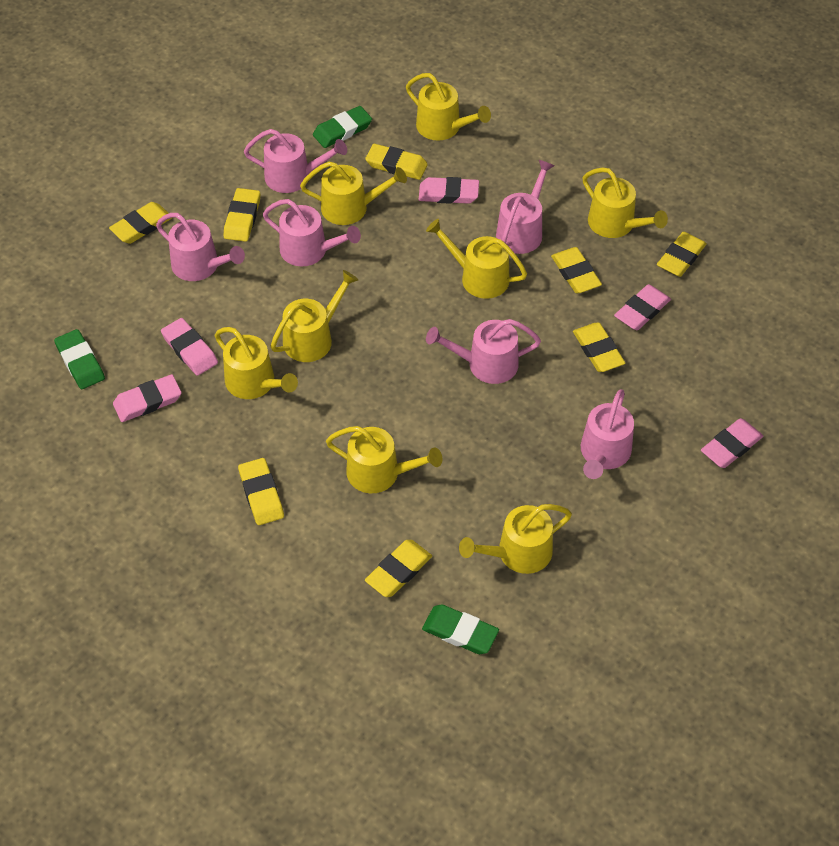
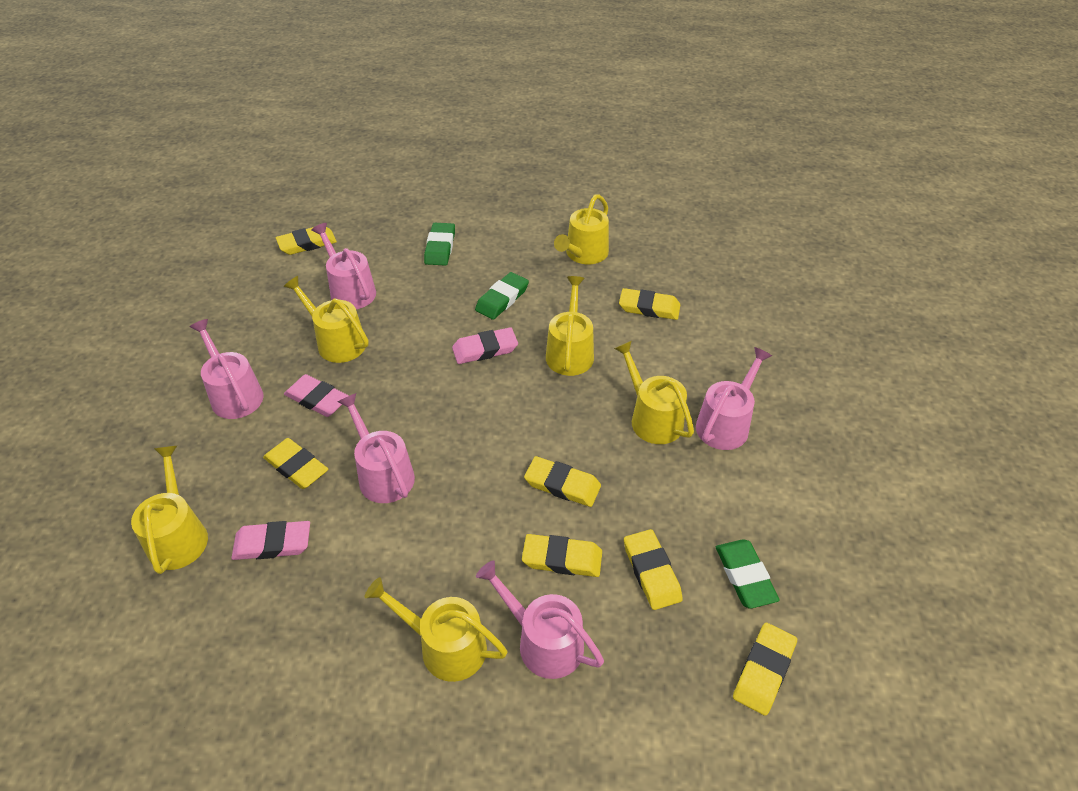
pink eraser: 5 -> 3
pink watering can: 6 -> 5
yellow eraser: 8 -> 7
yellow watering can: 8 -> 6

